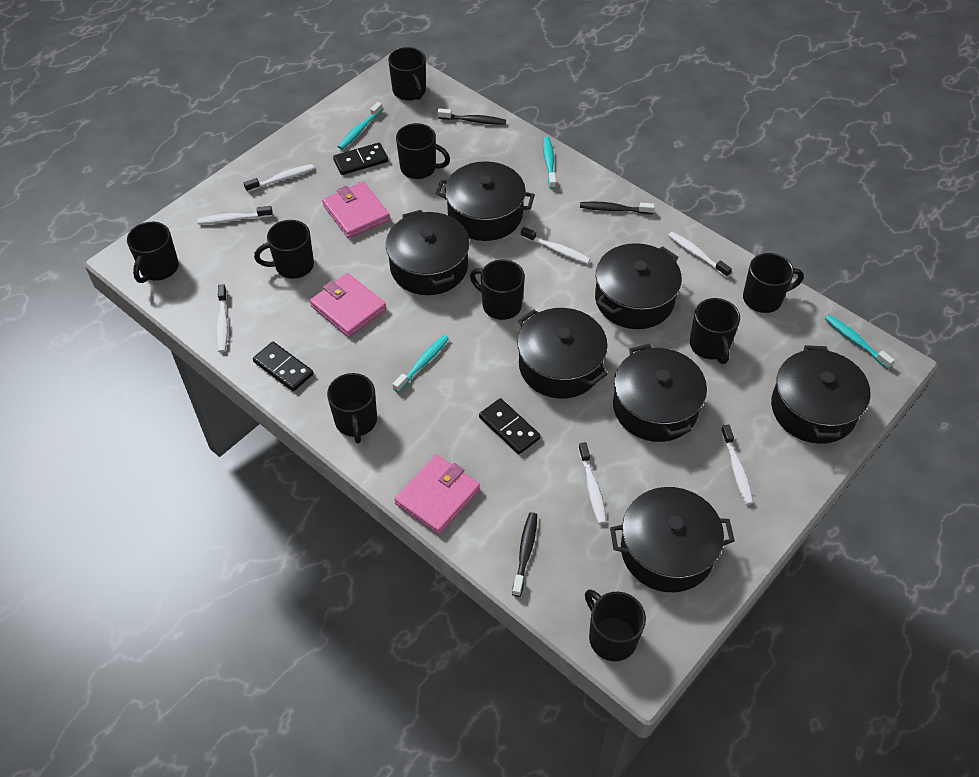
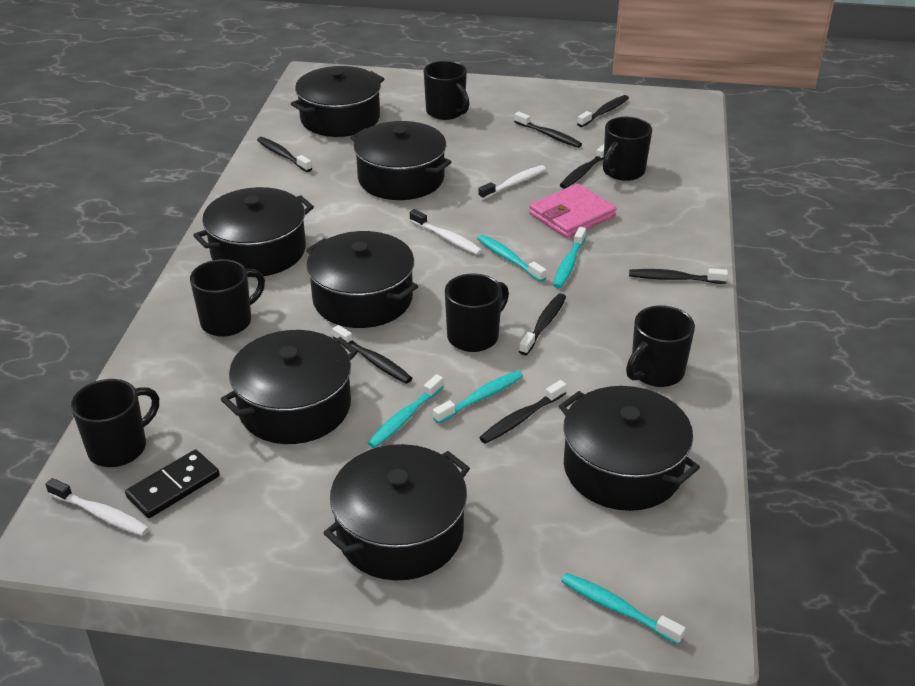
black domino: 3 -> 1
black mug: 9 -> 6
black toothbrush: 3 -> 8
pink wallet: 3 -> 1
turquoise toothbrush: 4 -> 5
white toothbrush: 7 -> 3

